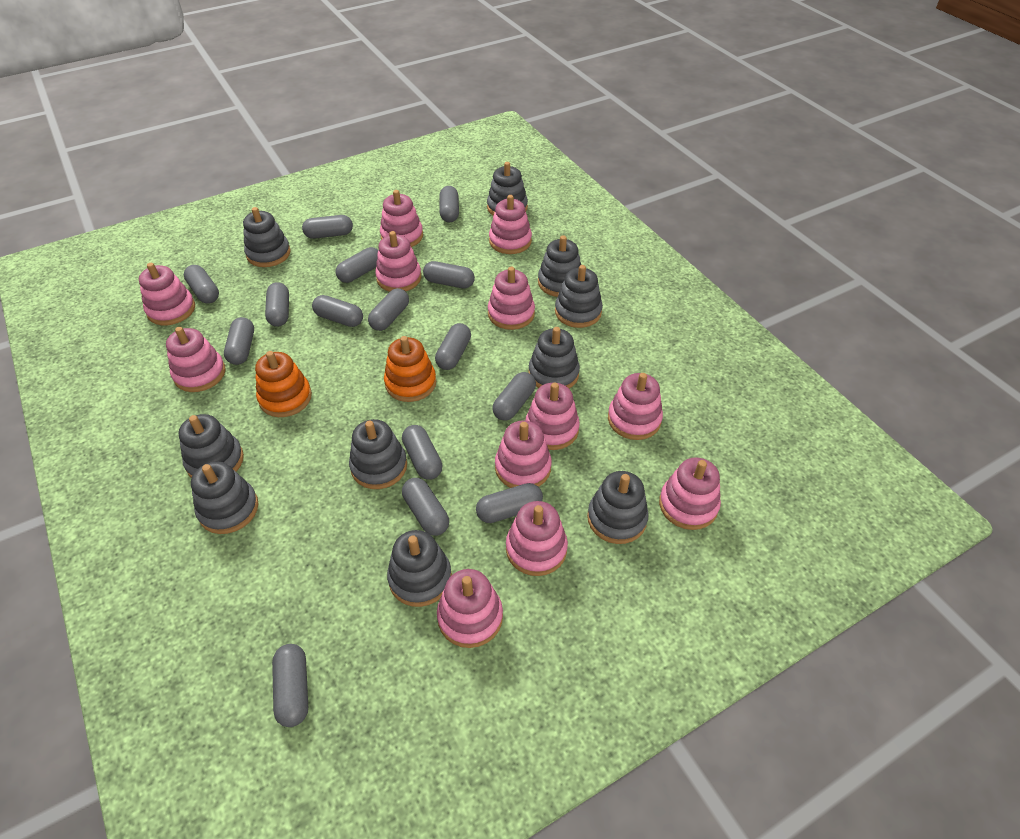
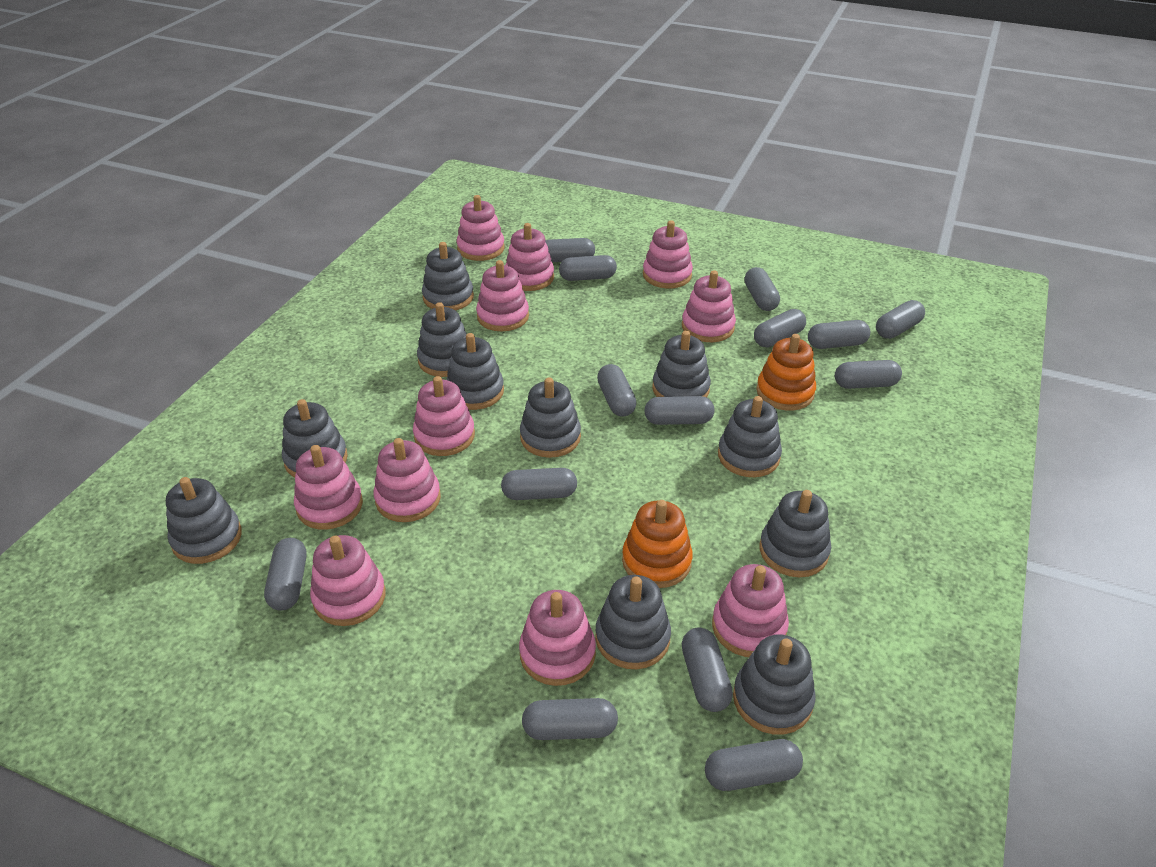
grey capsule: 15 -> 14
grey stacking toy: 10 -> 11
pink stacking toy: 12 -> 11

